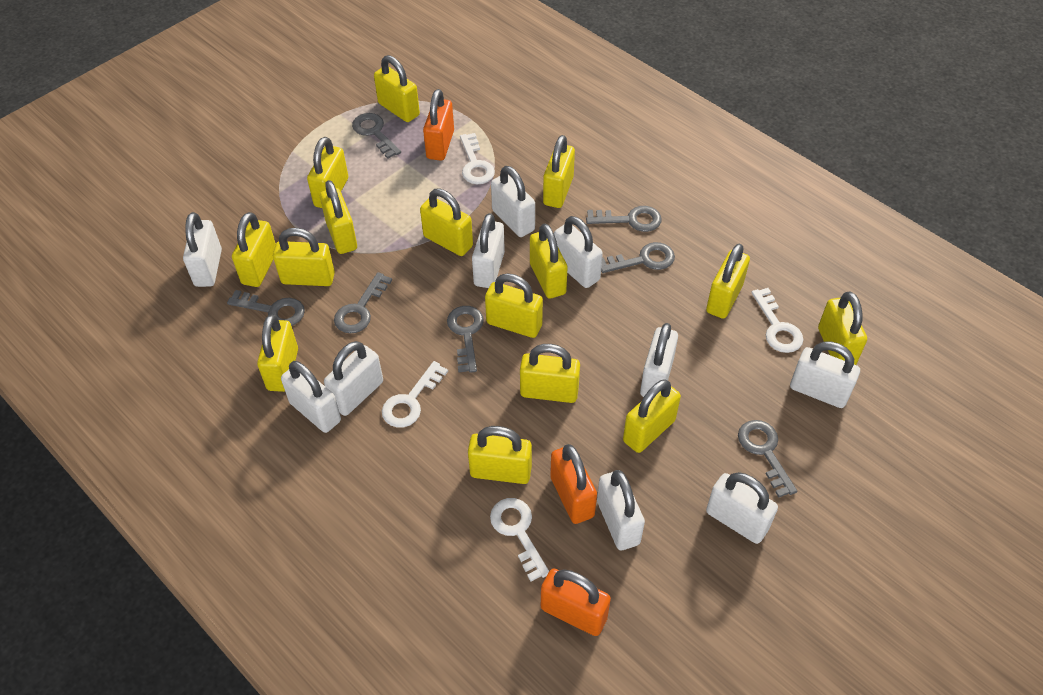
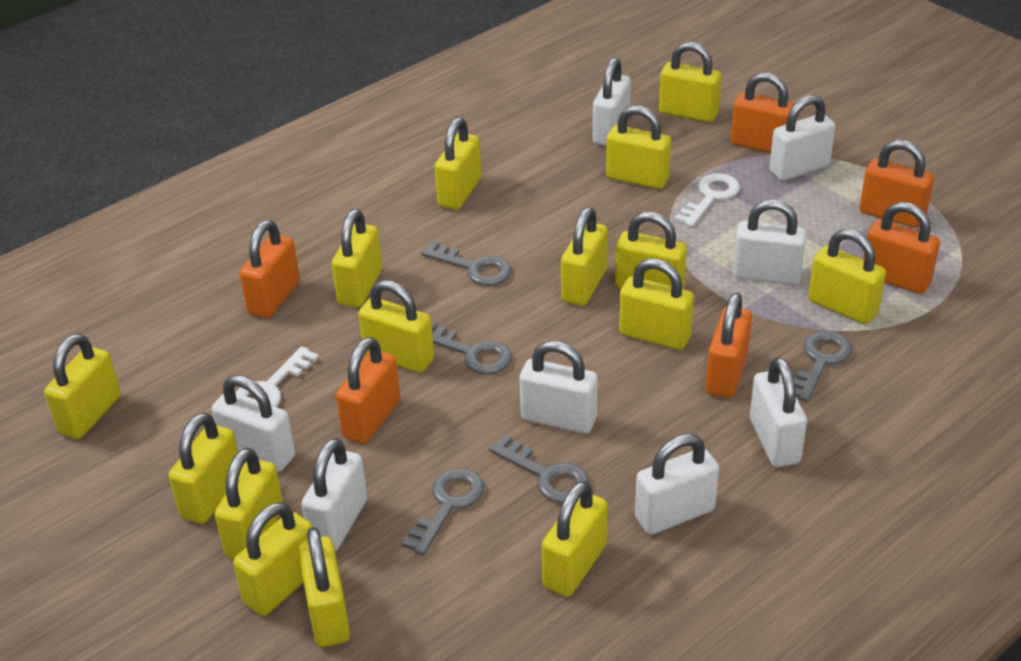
grey key: 7 -> 5
orange padlock: 3 -> 6
white key: 4 -> 2
white padlock: 10 -> 8

